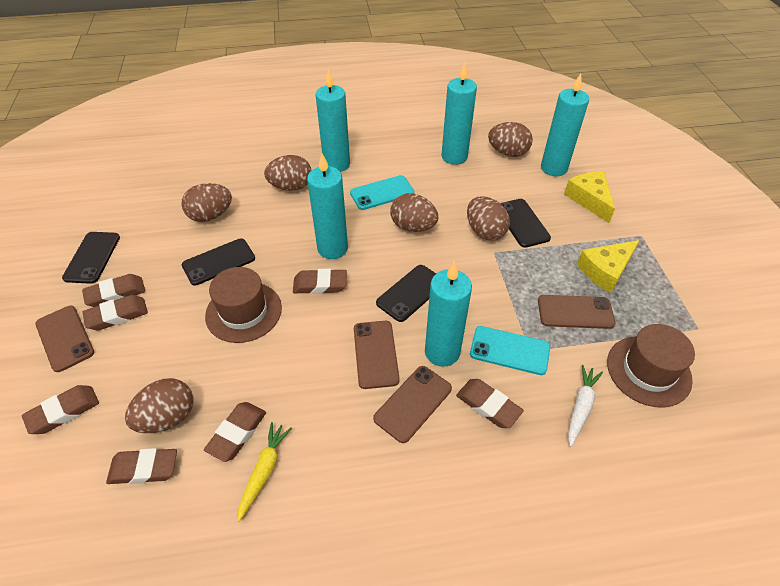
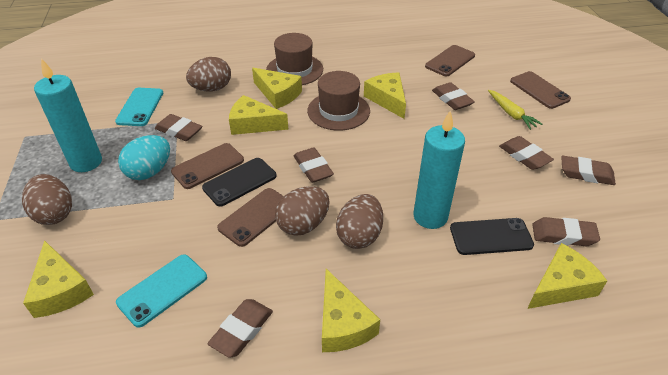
black phone: 4 -> 2
brown egg: 6 -> 4
turquoise candle: 5 -> 2
turquoise egg: 0 -> 1
white carrot: 1 -> 0
yellow cheese: 2 -> 6

